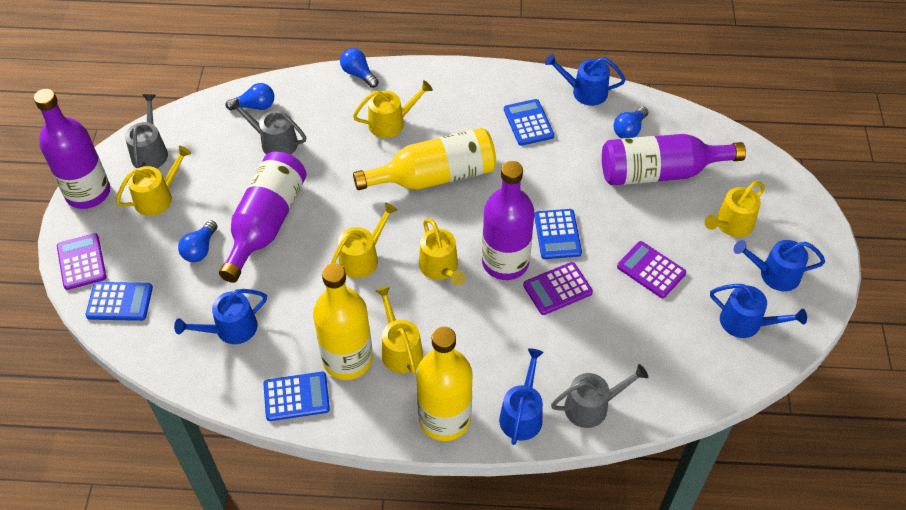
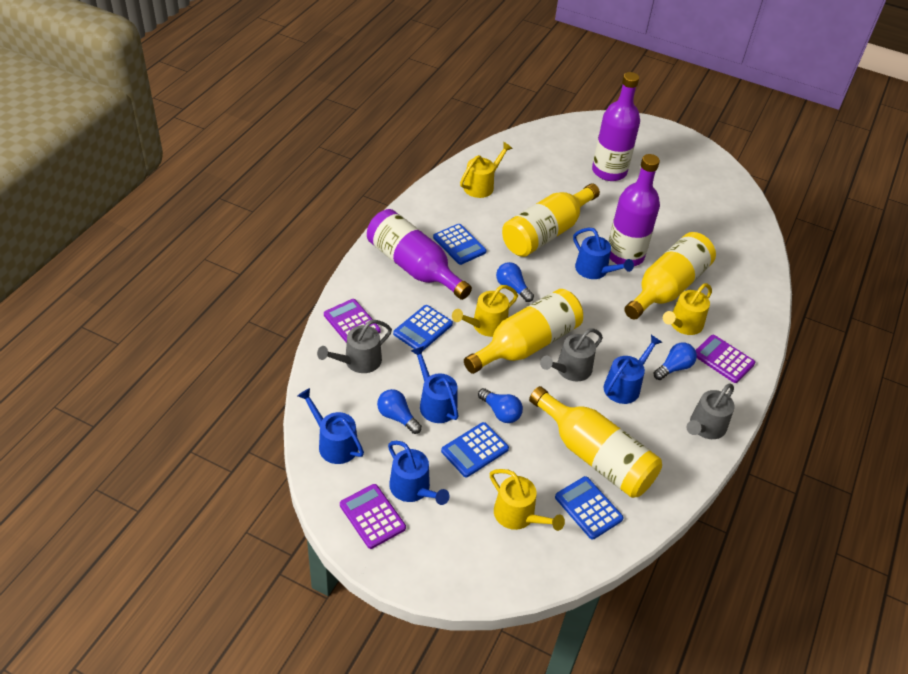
purple bottle: 4 -> 3
yellow bottle: 3 -> 4
yellow watering can: 6 -> 4

